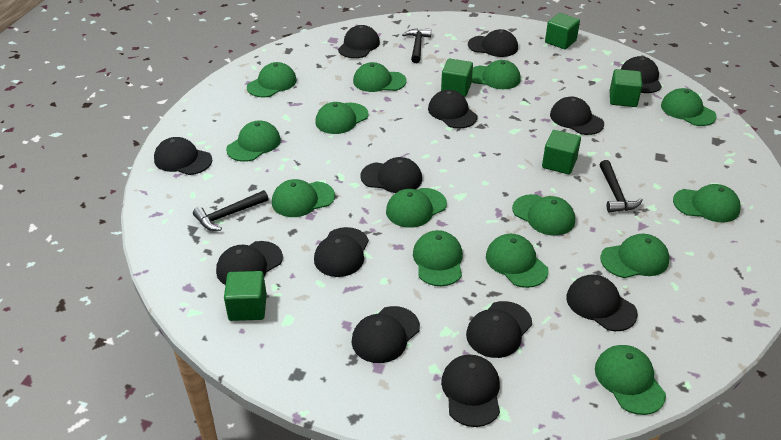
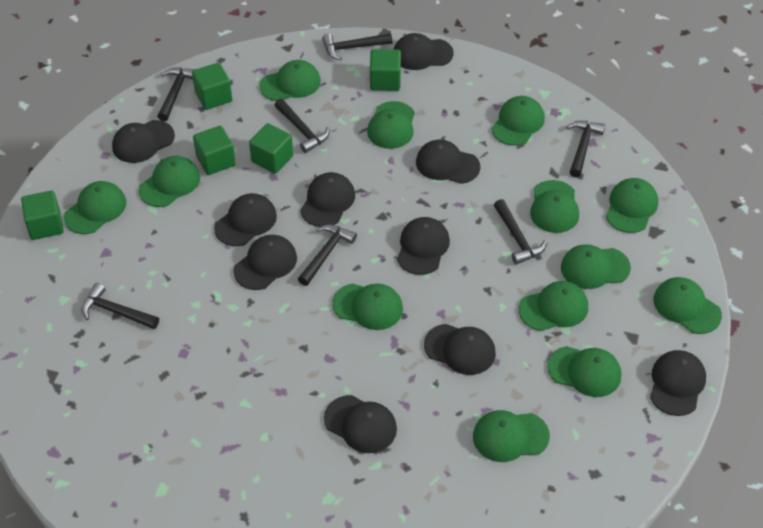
black cap: 13 -> 10
black hammer: 3 -> 7
green cap: 14 -> 13

